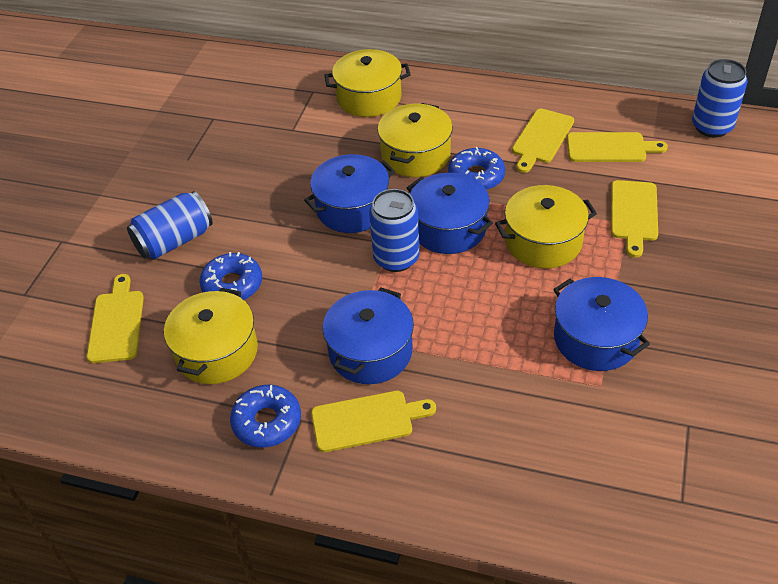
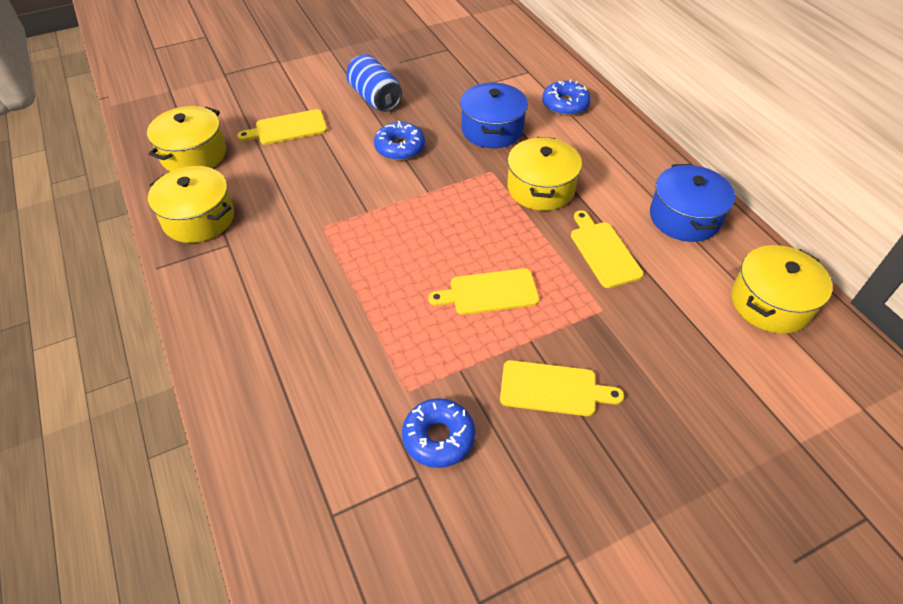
blue can: 3 -> 1
blue pot: 4 -> 2
yellow cutting board: 5 -> 4

